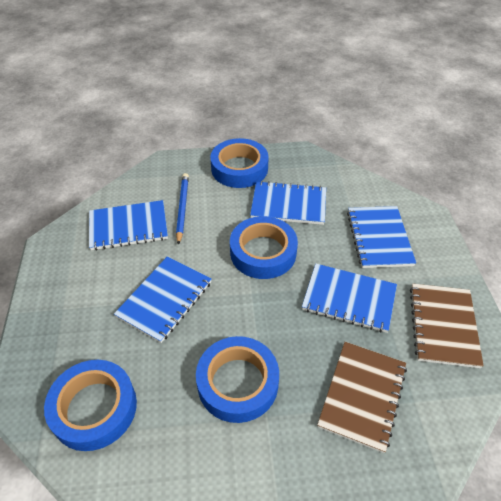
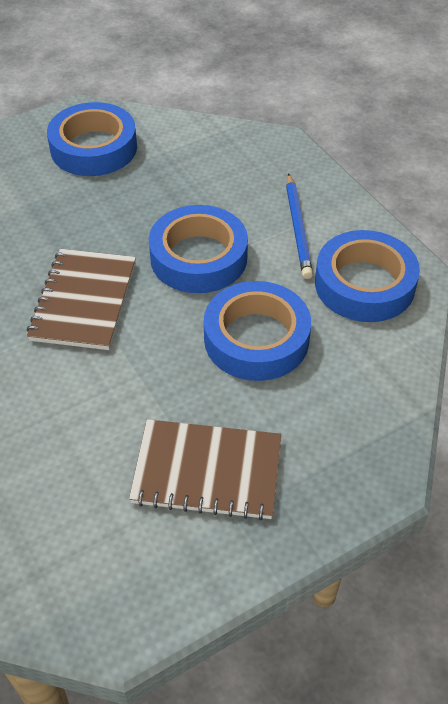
blue notebook: 5 -> 0

